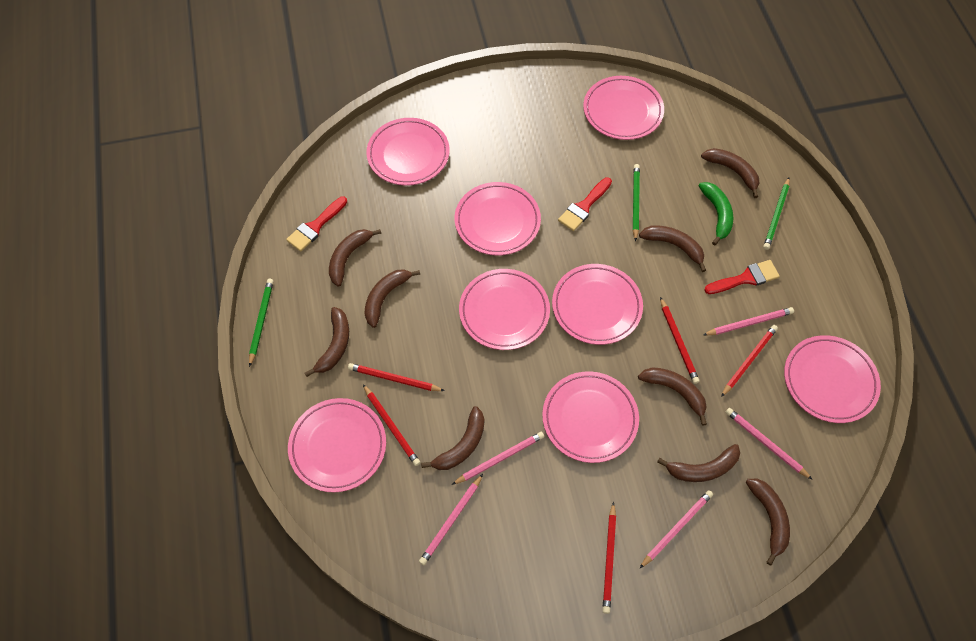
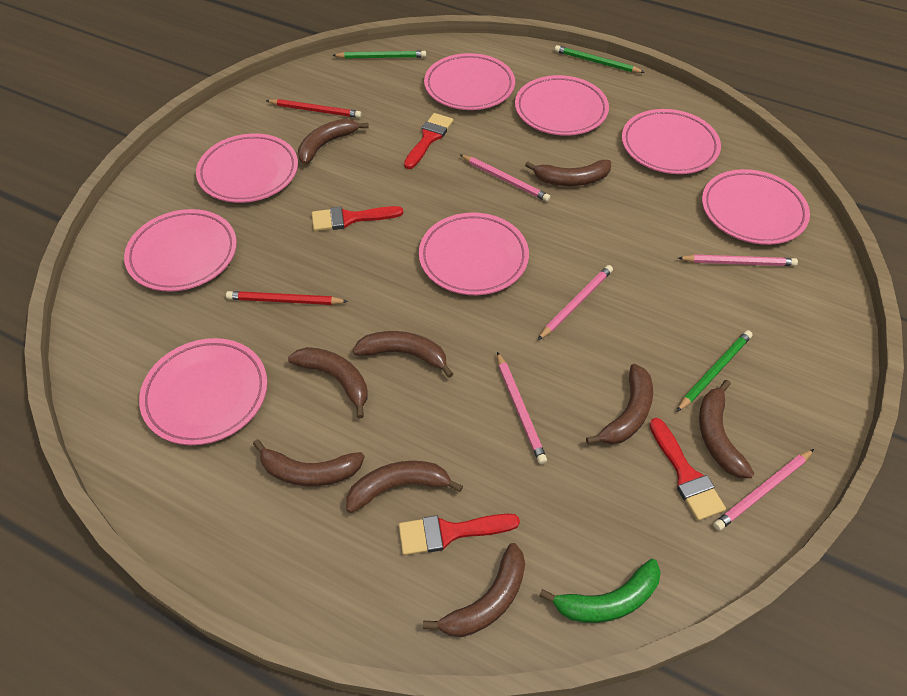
red brush: 3 -> 4
red pencil: 5 -> 2

